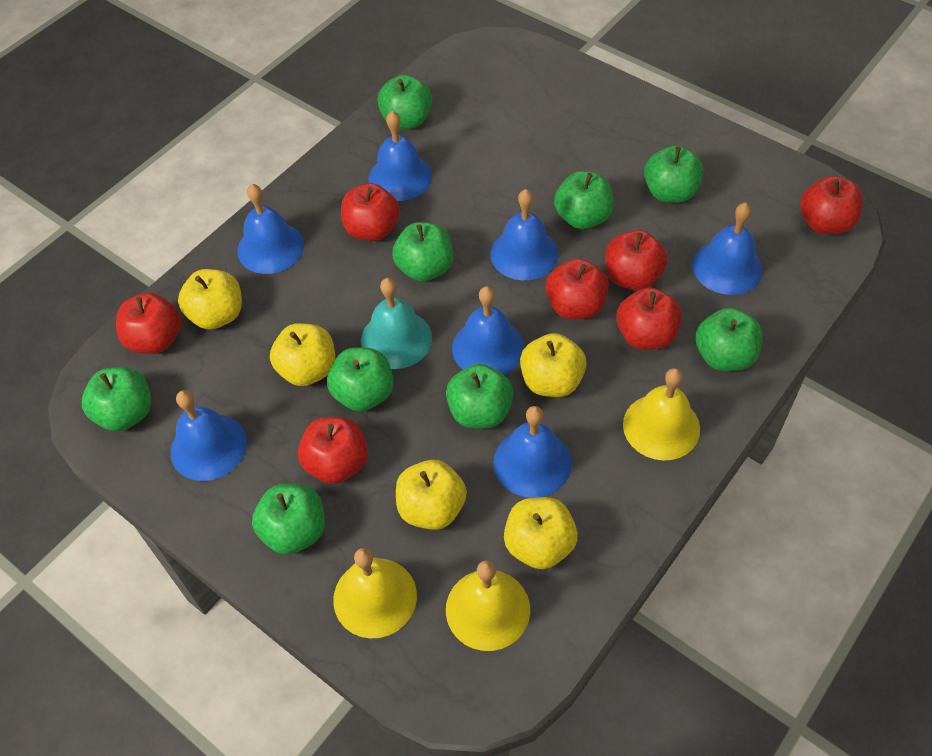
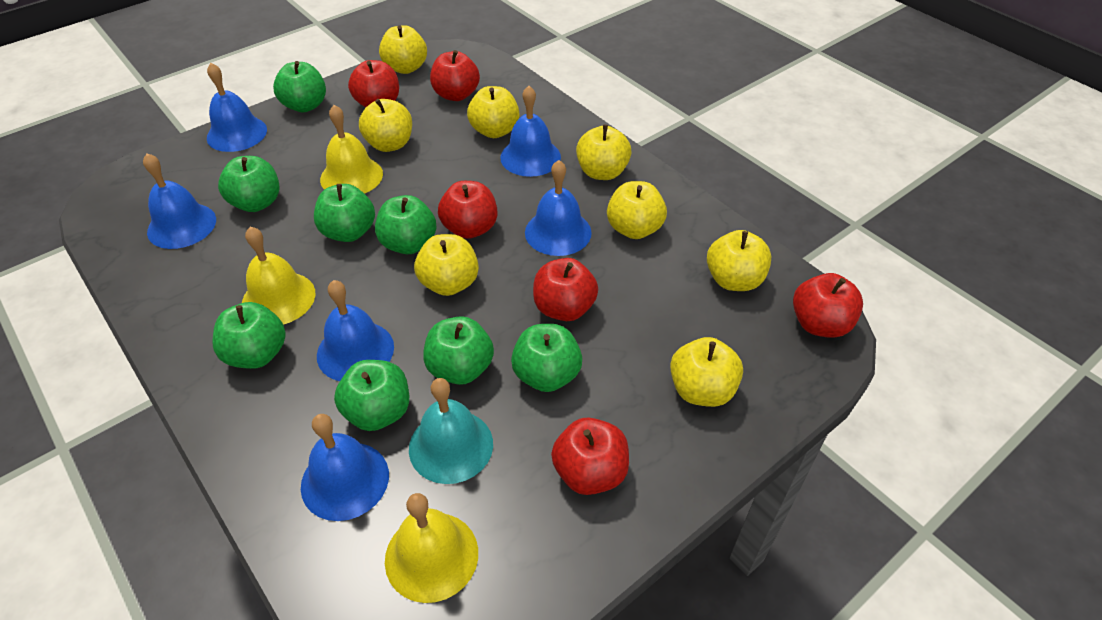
blue bell: 7 -> 6
green apple: 9 -> 8
red apple: 7 -> 6
yellow apple: 5 -> 8

